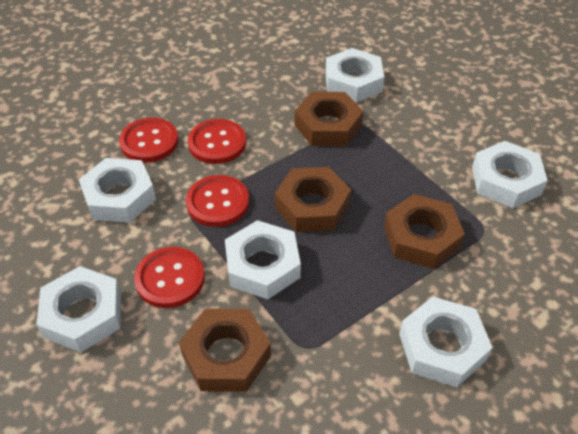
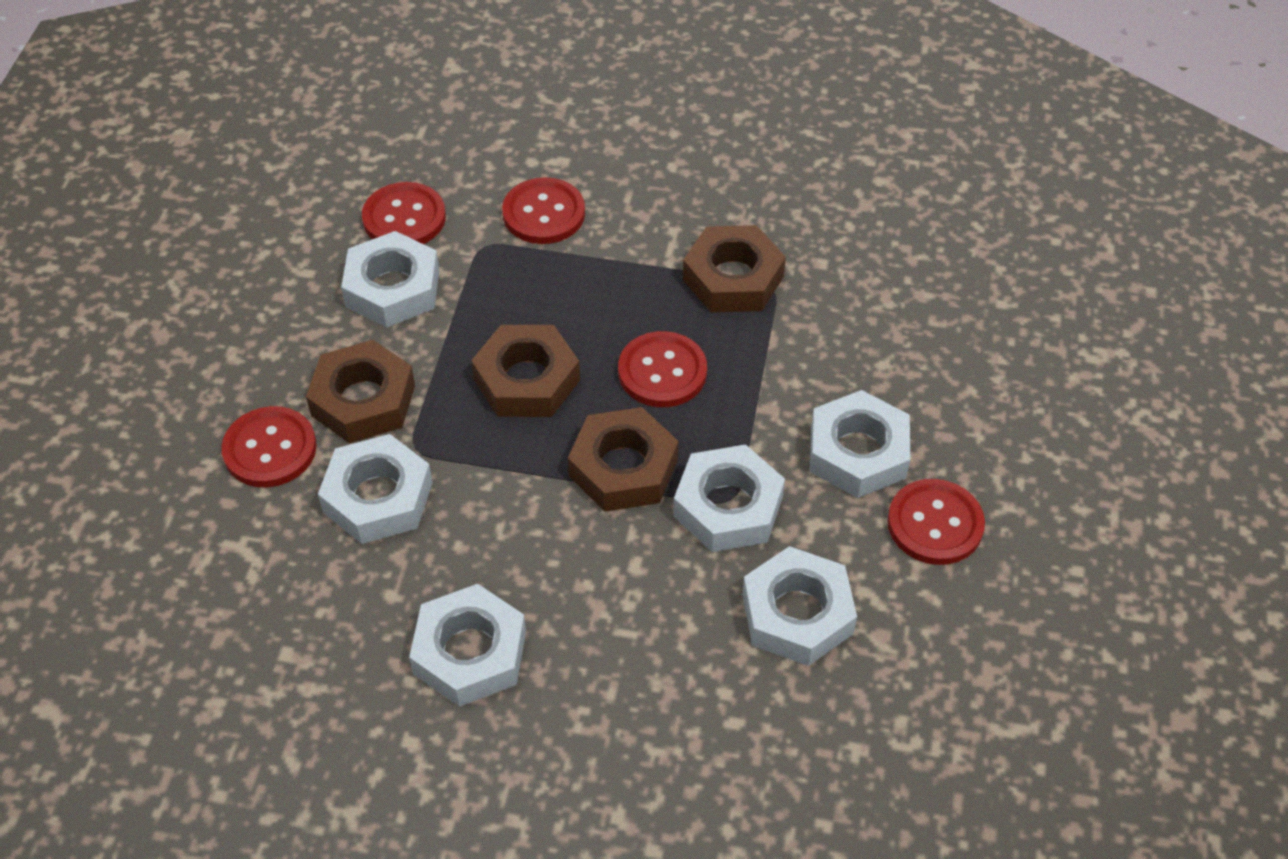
red button: 4 -> 5

